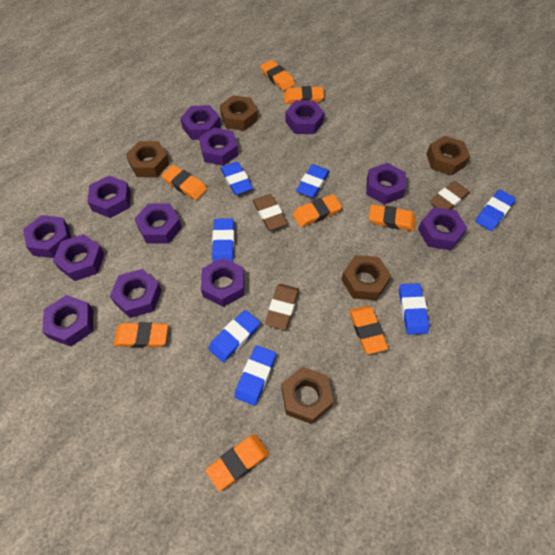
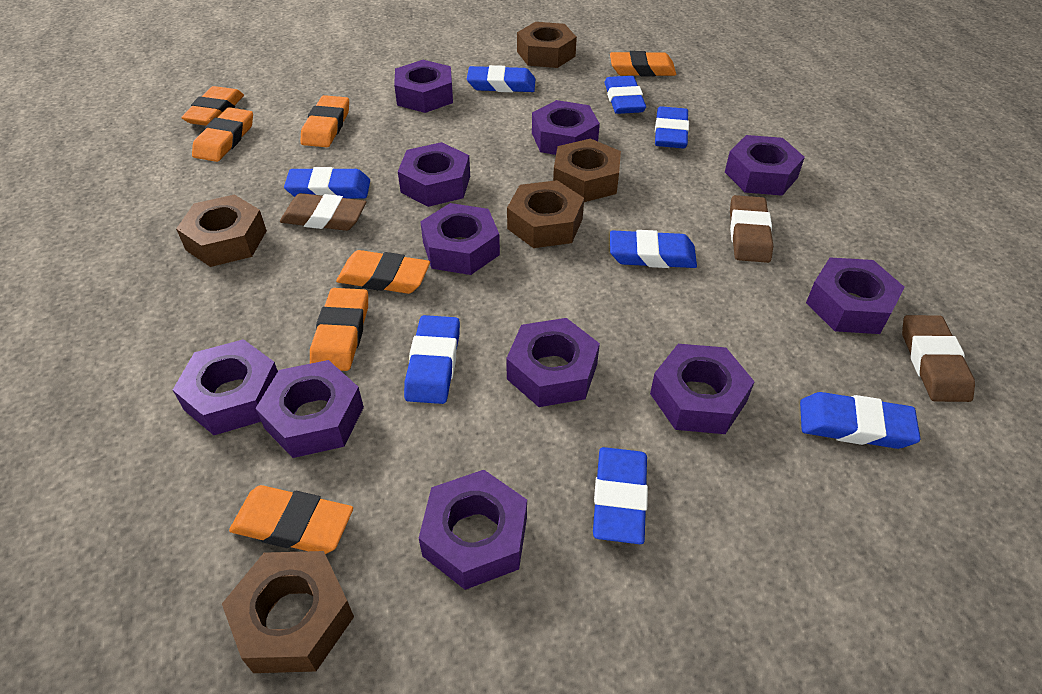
blue eraser: 7 -> 8
orange eraser: 8 -> 7
purple nut: 12 -> 11

